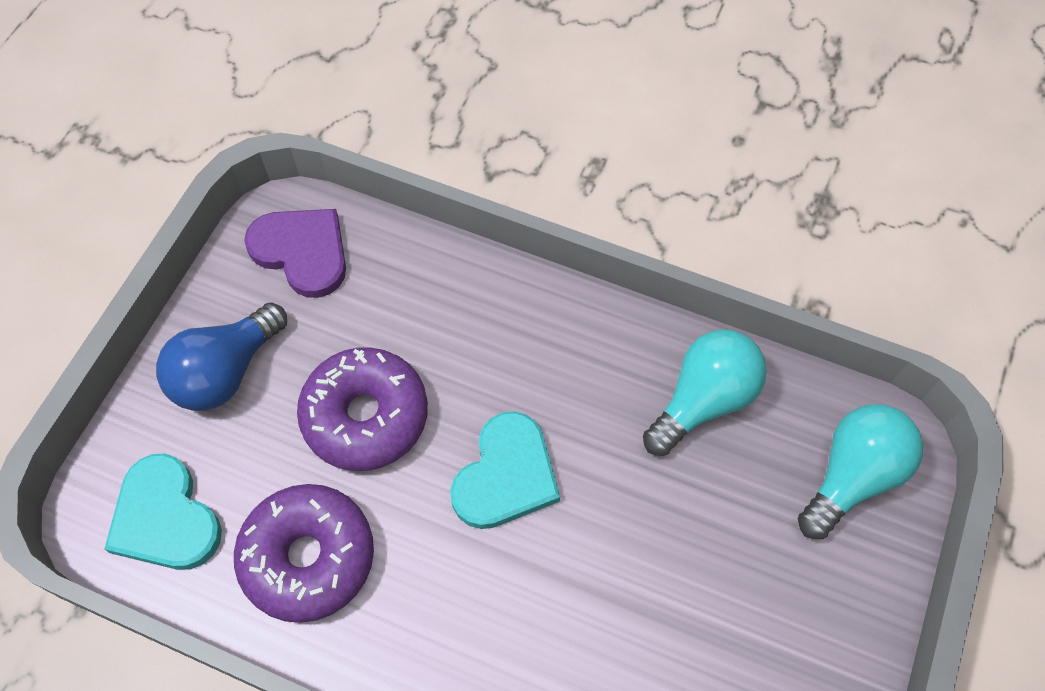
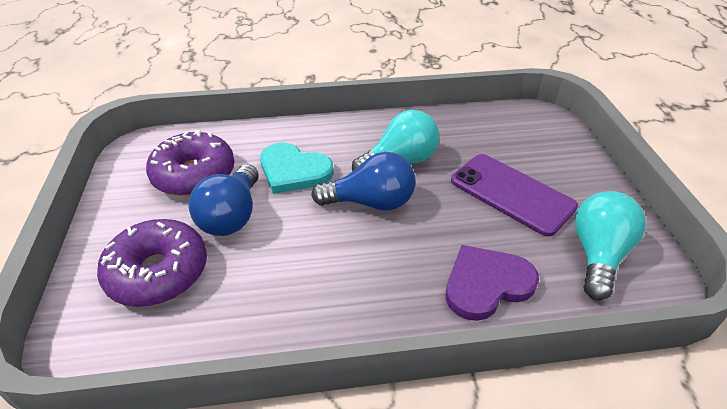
blue light bulb: 1 -> 2
purple phone: 0 -> 1
turquoise heart: 2 -> 1

